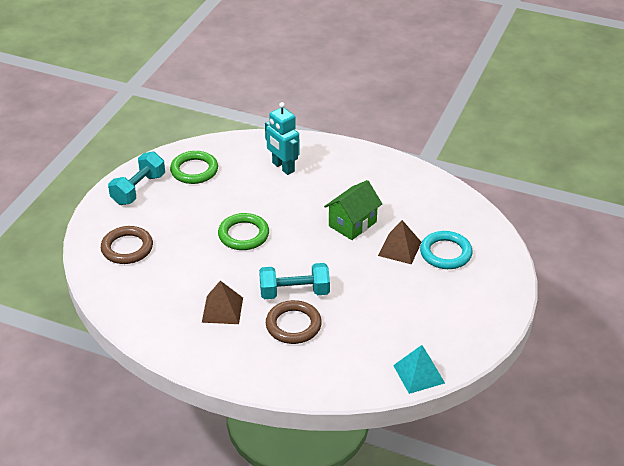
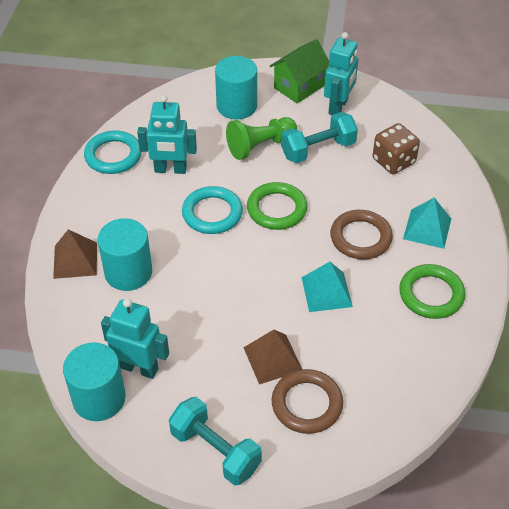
brown dice: 0 -> 1
green pawn: 0 -> 1
turquoise cylinder: 0 -> 3
turquoise pyramid: 1 -> 2
turquoise ring: 1 -> 2
turquoise robot: 1 -> 3

